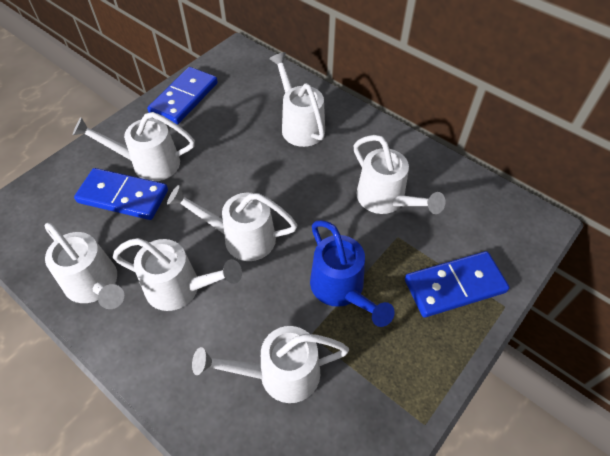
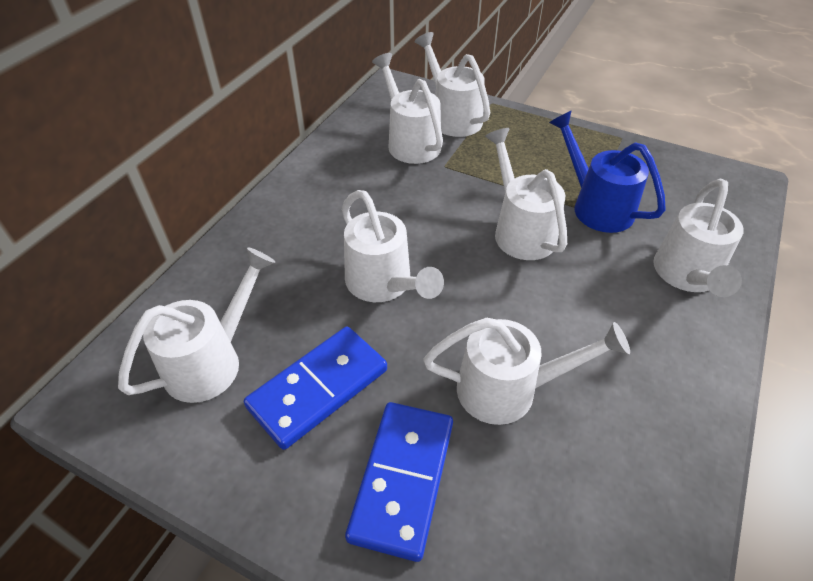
blue domino: 3 -> 2

